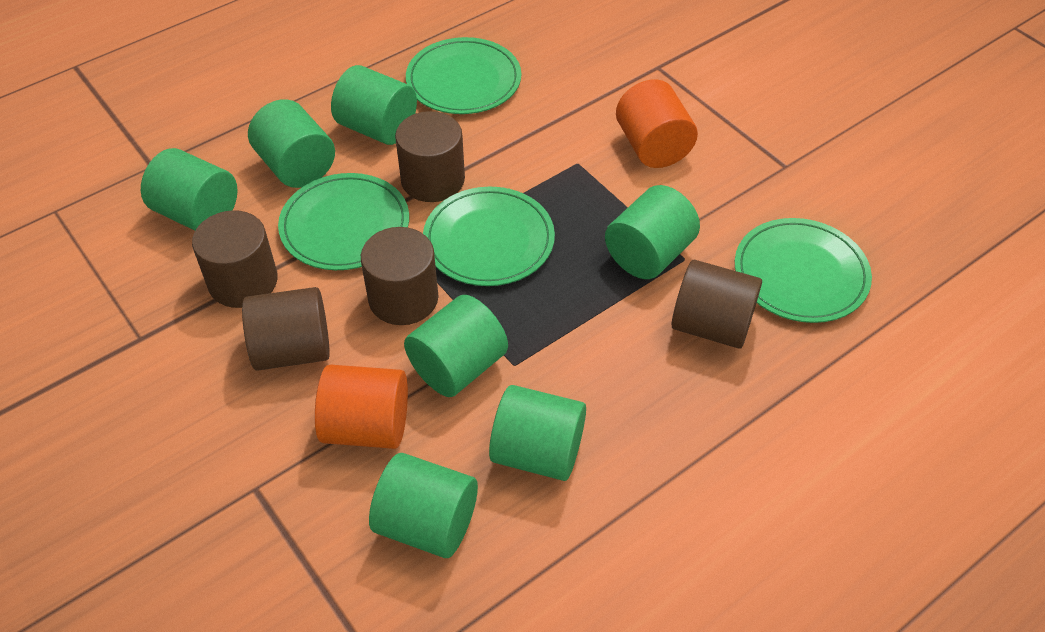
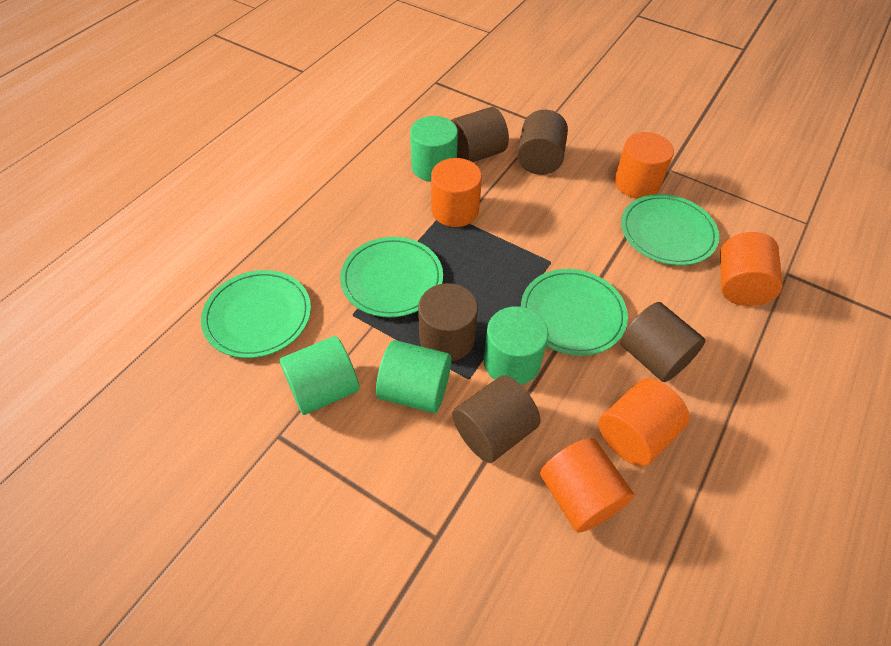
green cylinder: 7 -> 4
orange cylinder: 2 -> 5

